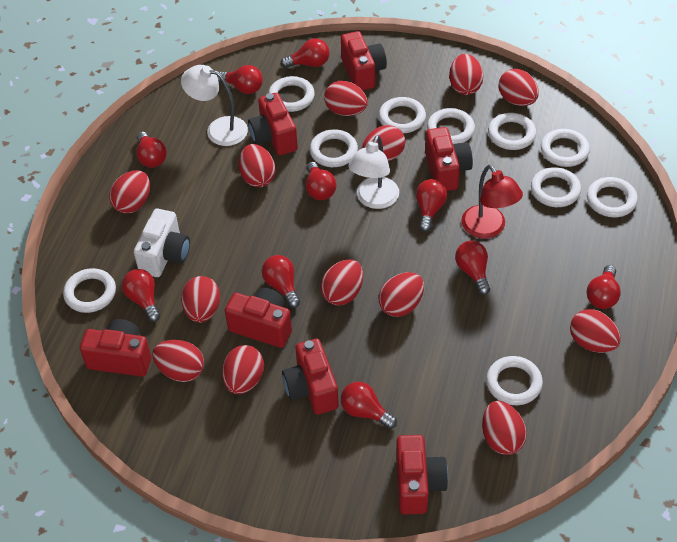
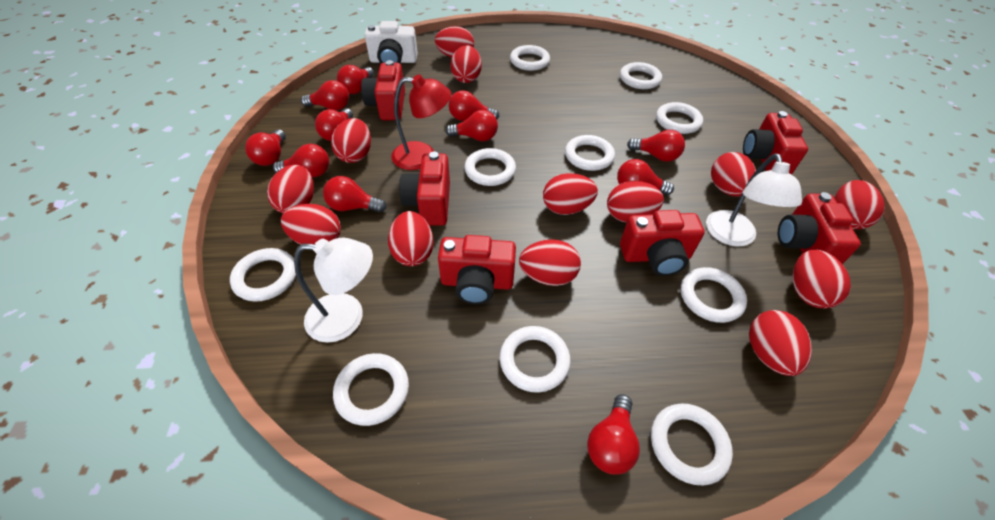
red camera: 7 -> 6
red light bulb: 10 -> 11

